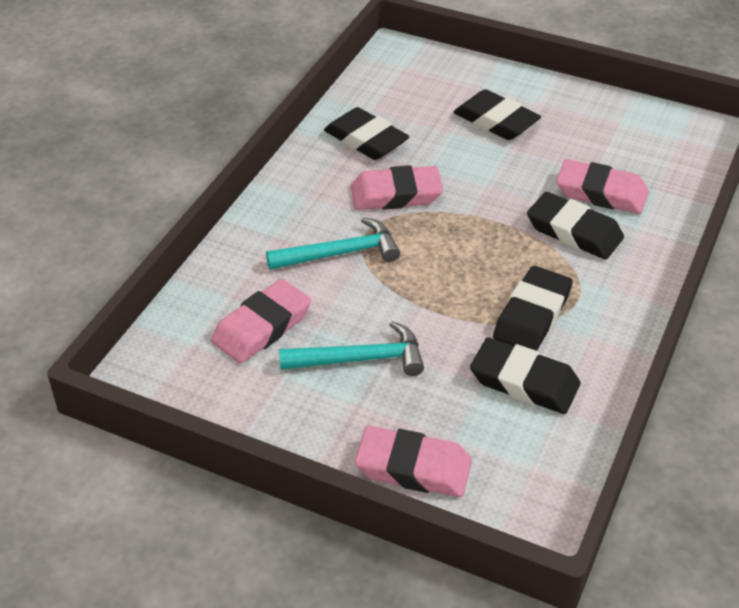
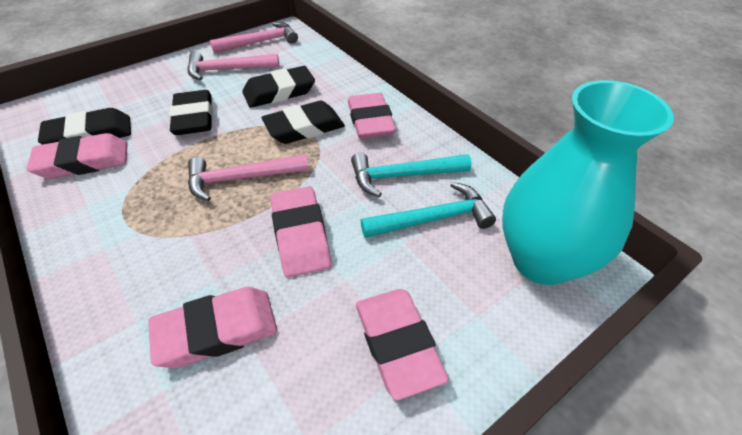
black eraser: 5 -> 4
pink eraser: 4 -> 5
pink hammer: 0 -> 3
turquoise vase: 0 -> 1

